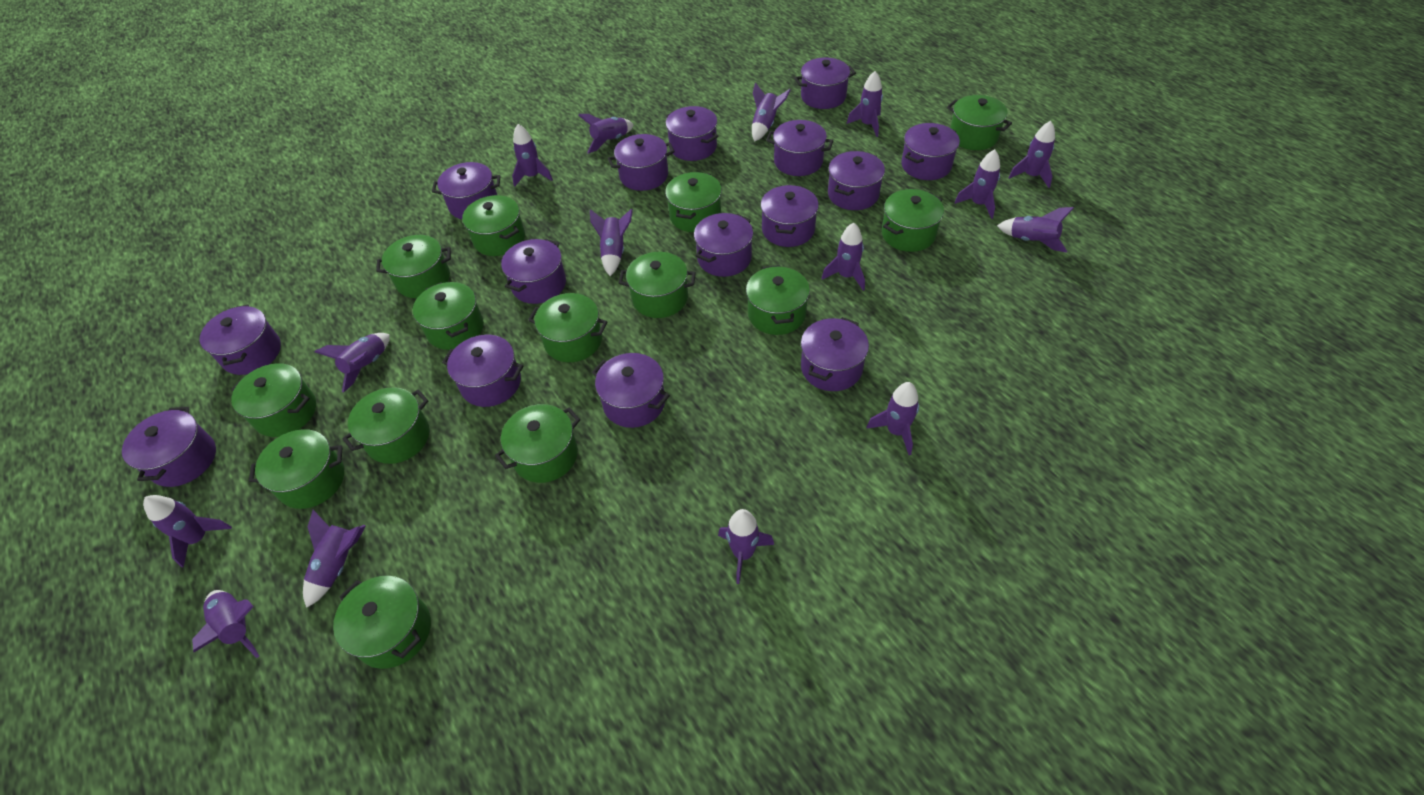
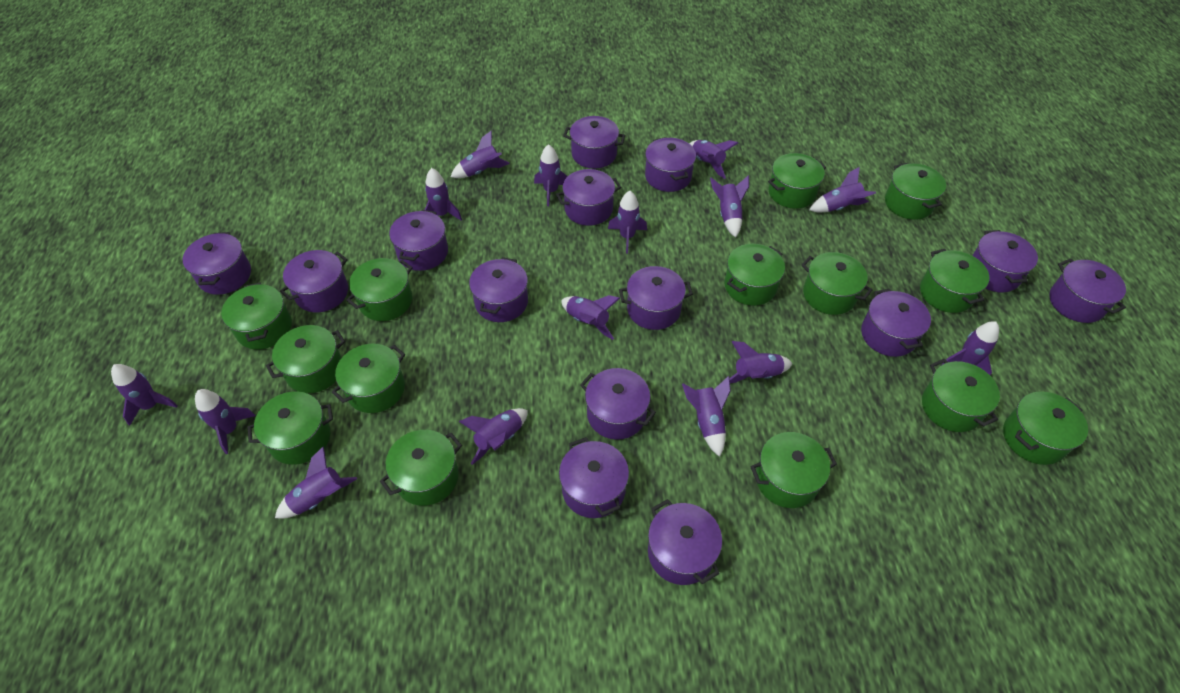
purple pot: 15 -> 14

